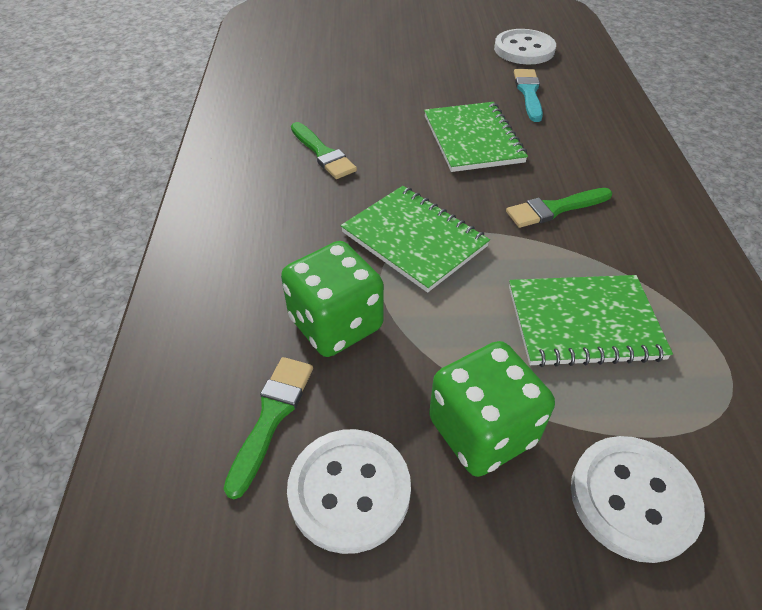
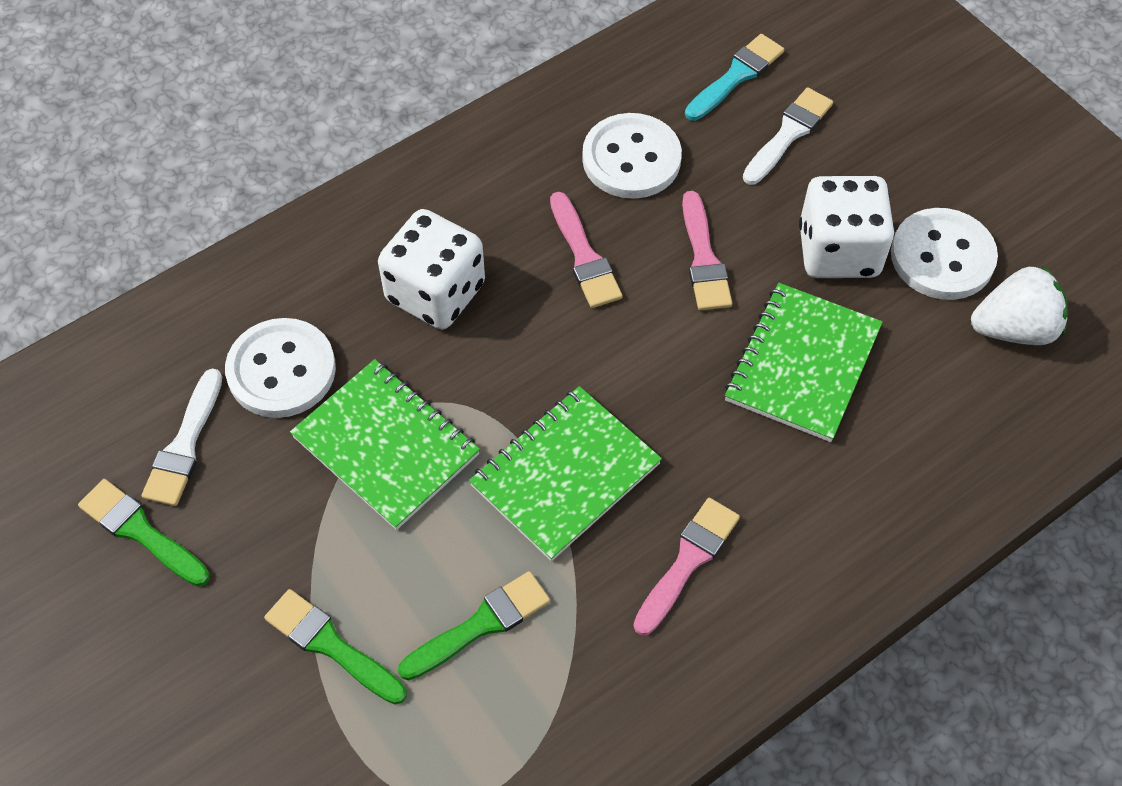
green dice: 2 -> 0
pink brush: 0 -> 3
white brush: 0 -> 2
white dice: 0 -> 2
white strawberry: 0 -> 1

